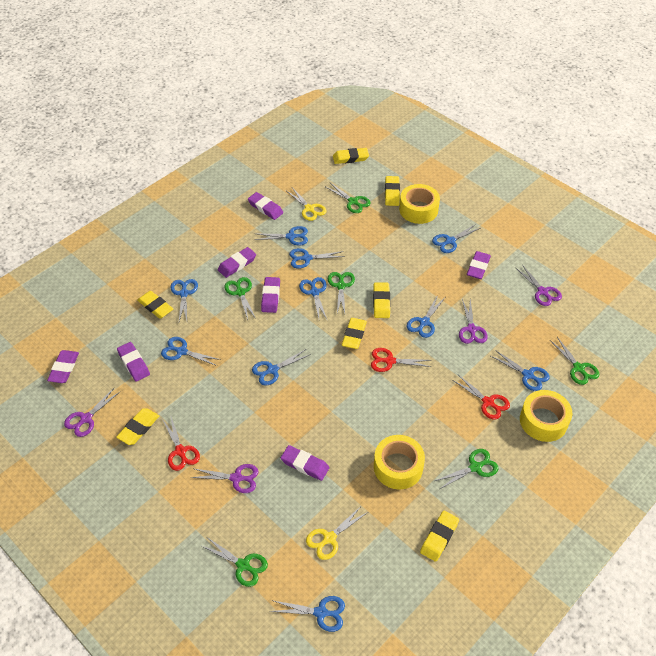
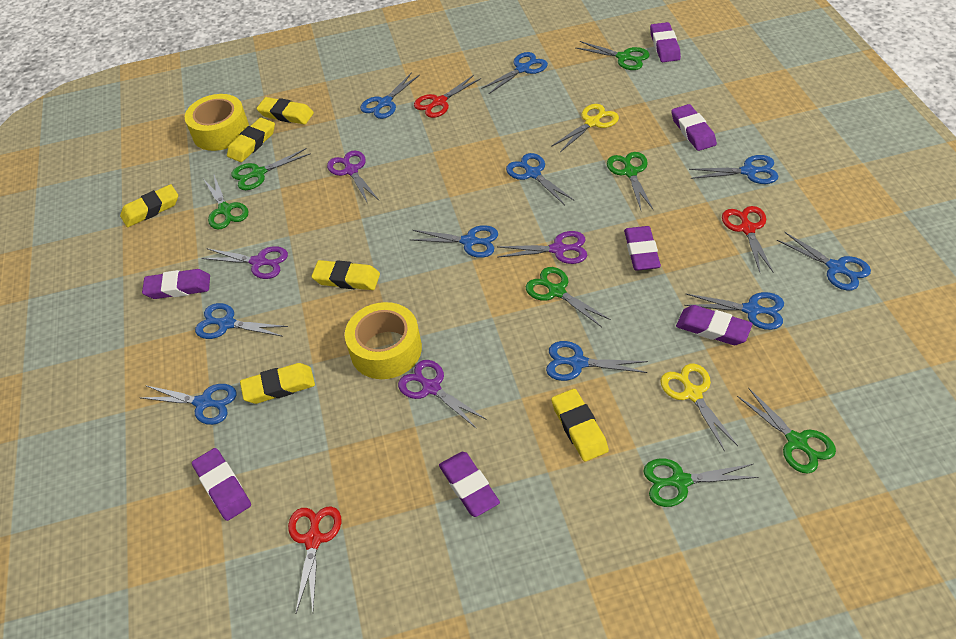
green scissors: 6 -> 7
yellow eraser: 7 -> 6
yellow tape: 3 -> 2

